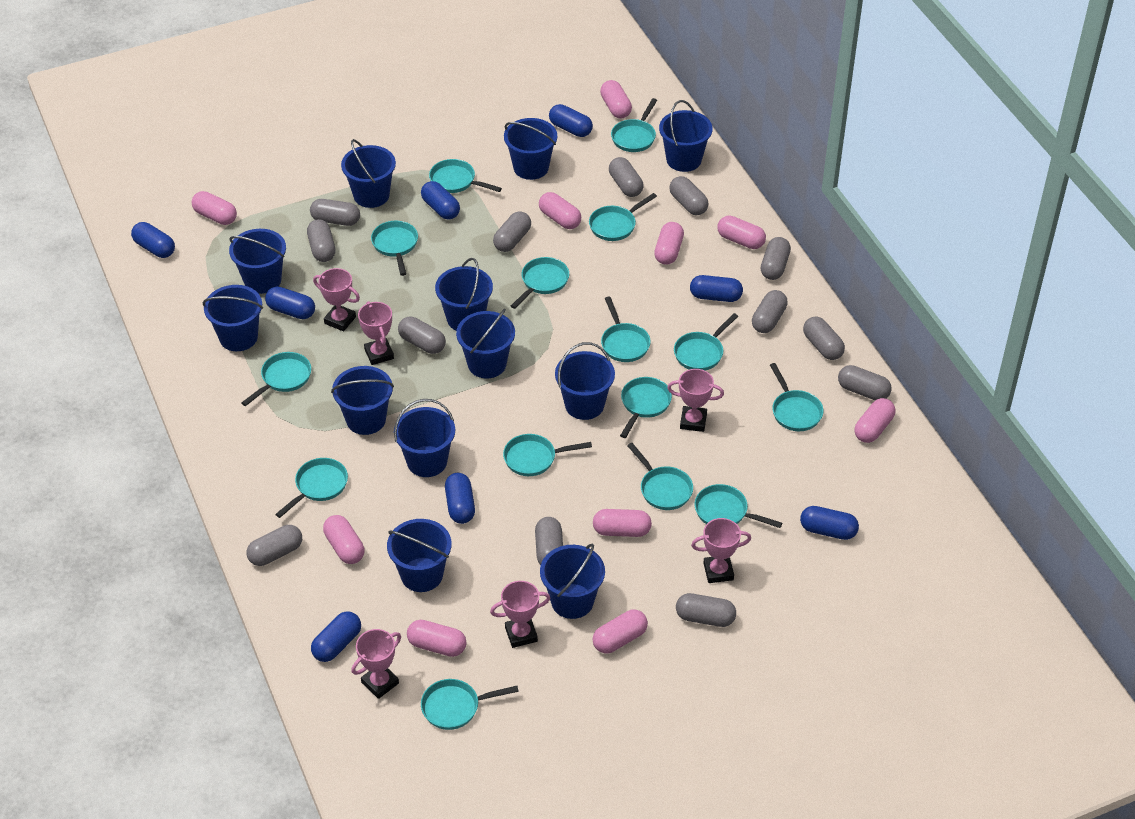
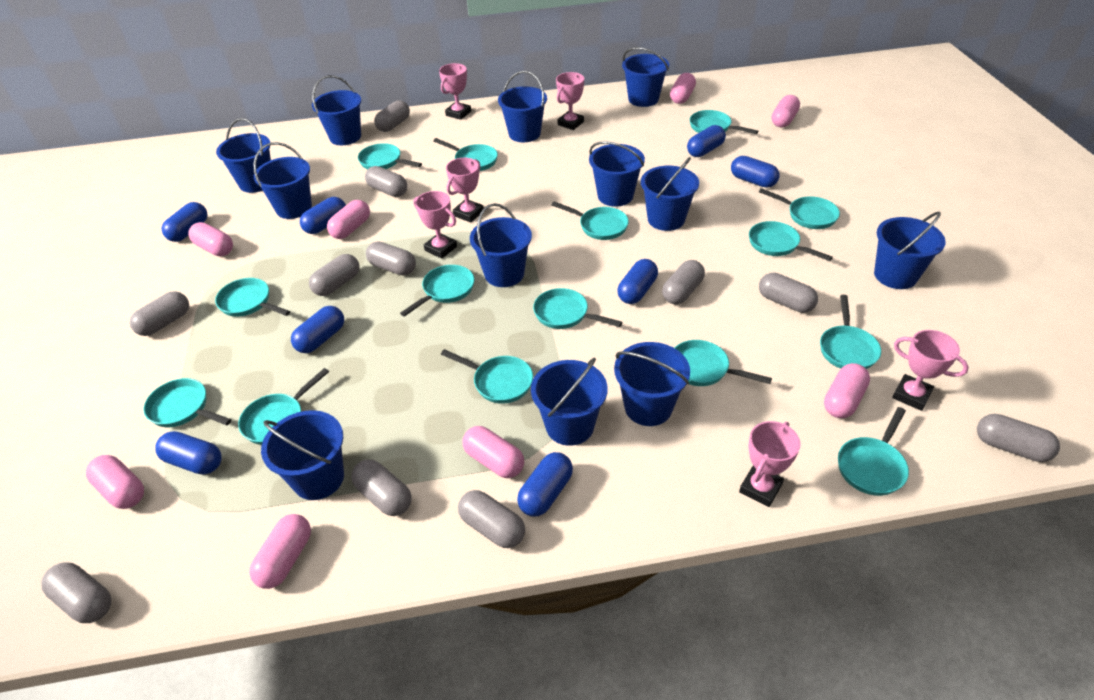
grey capsule: 13 -> 11
pink capsule: 10 -> 8

